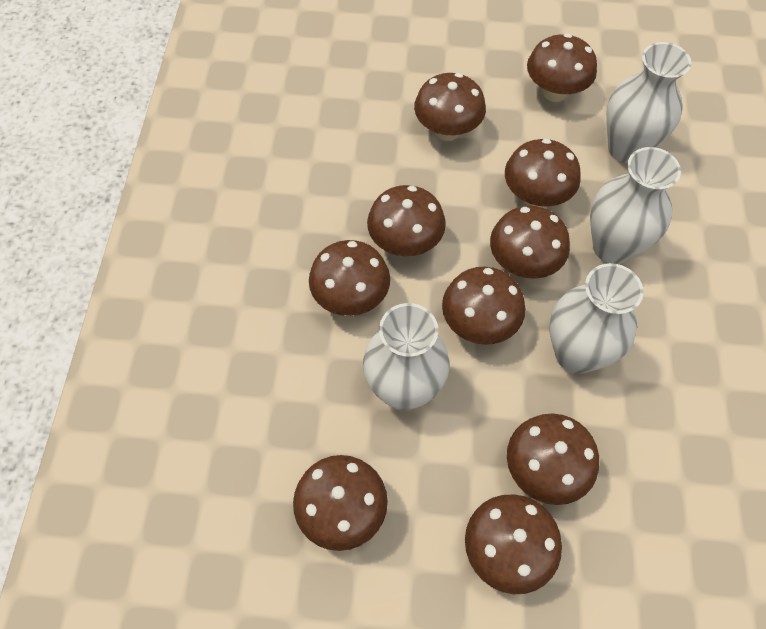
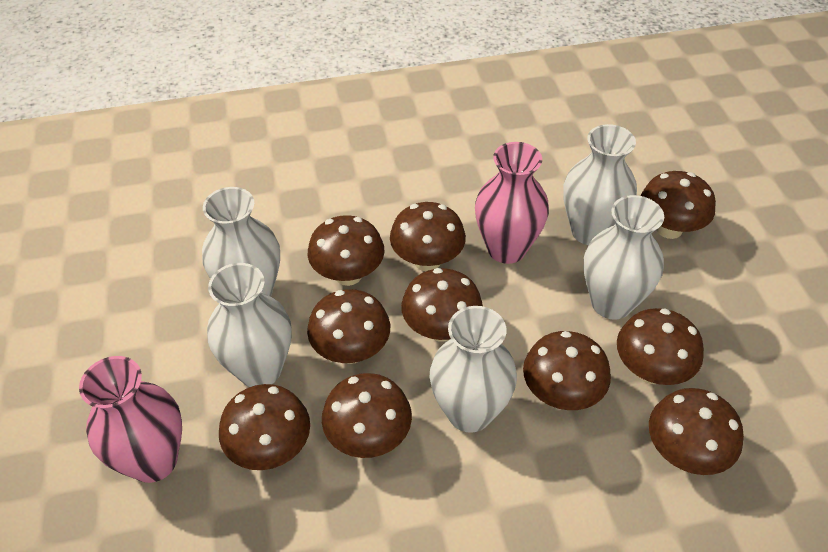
pink vase: 0 -> 2
white vase: 4 -> 5

